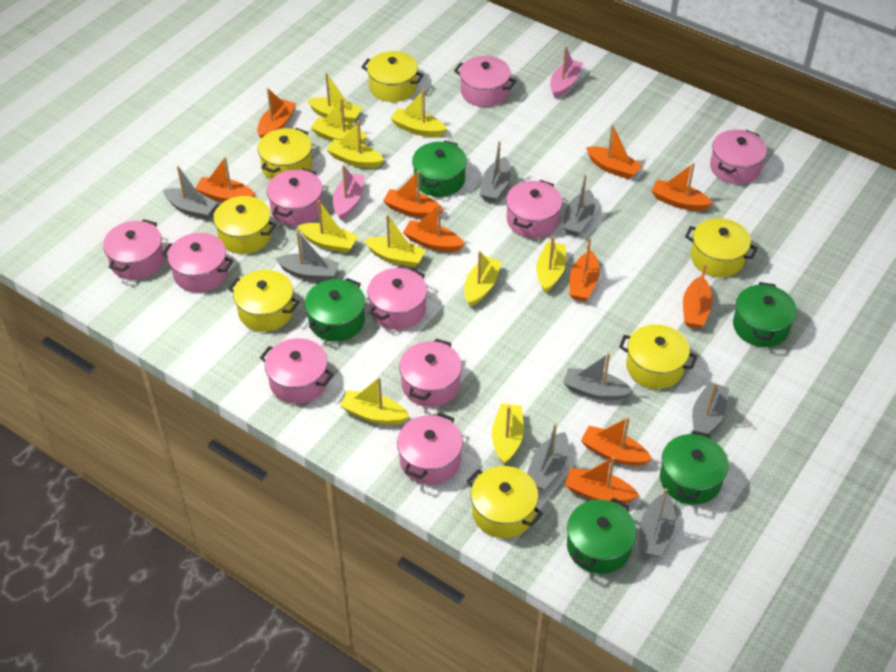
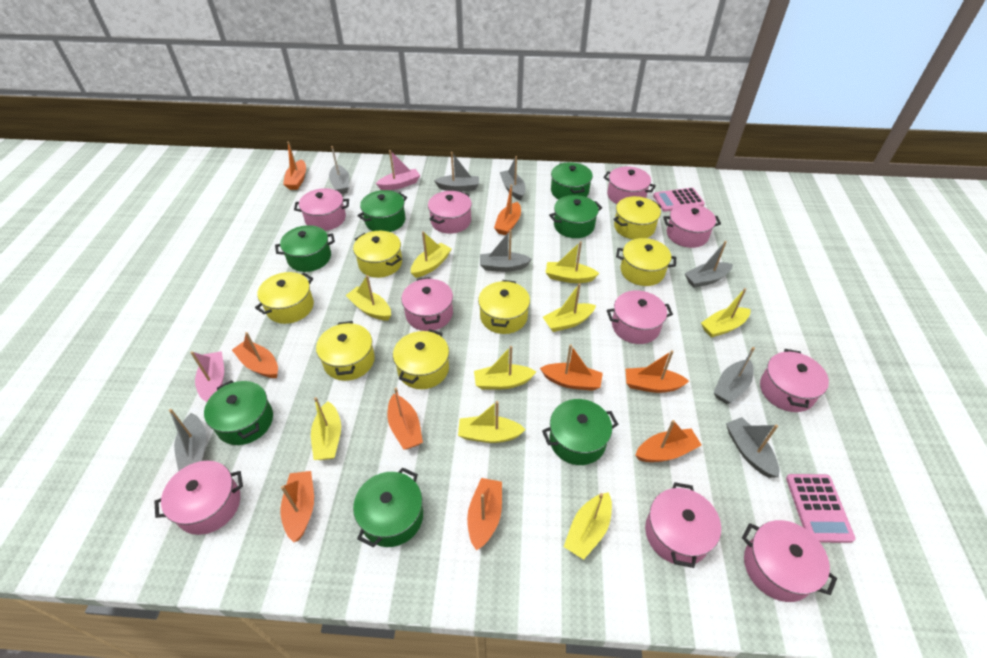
green pot: 5 -> 7
orange boat: 10 -> 9
pink calculator: 0 -> 2
yellow boat: 10 -> 9

